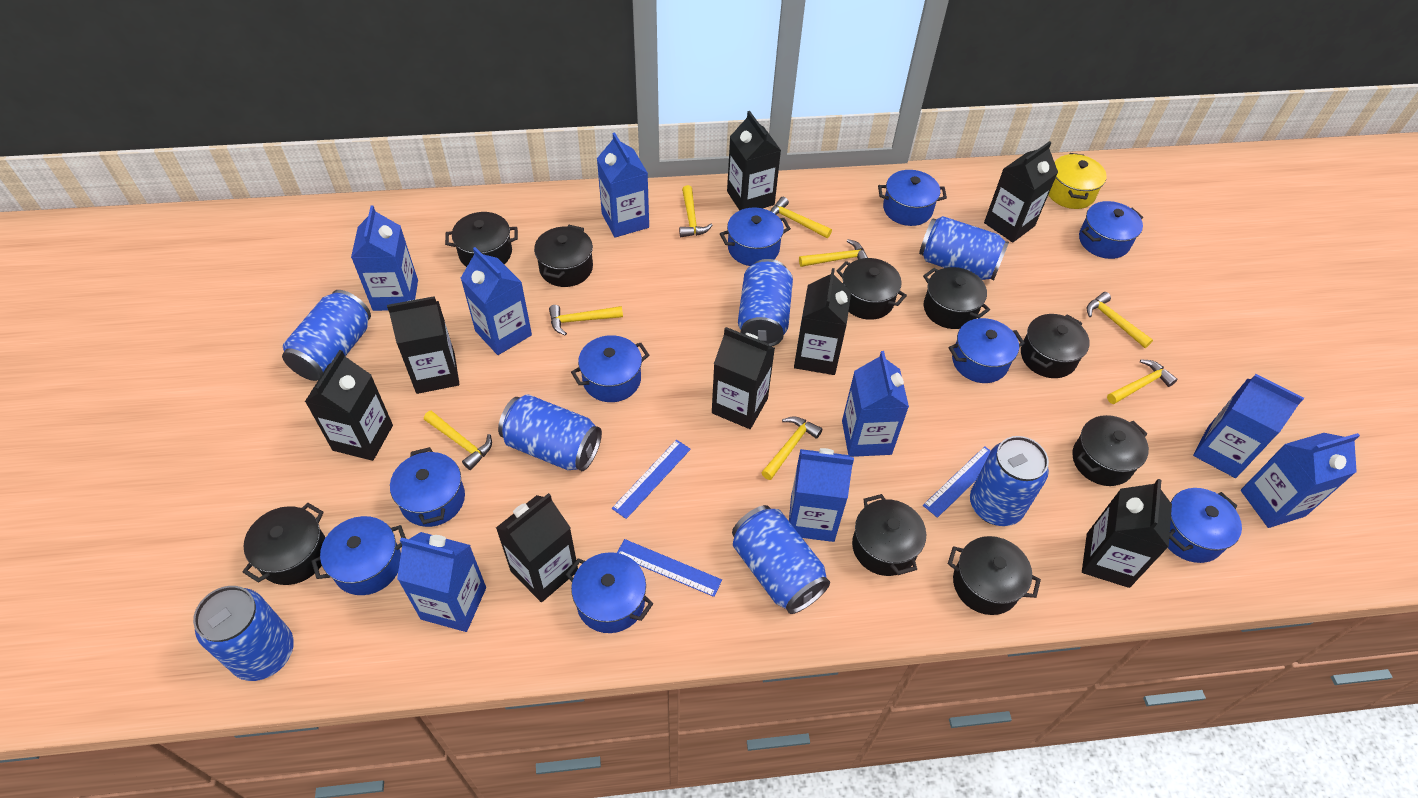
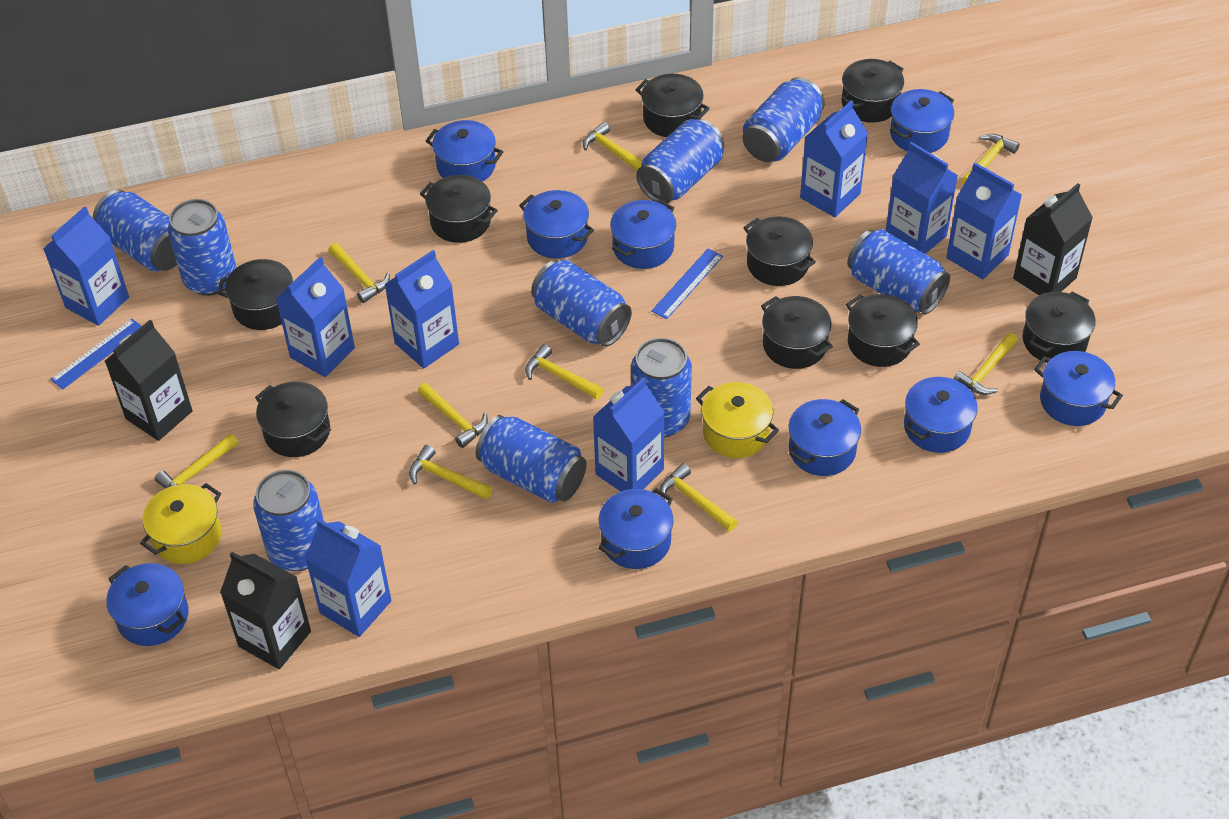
black carton: 8 -> 3
blue can: 7 -> 9
blue ruler: 3 -> 2
yellow hammer: 8 -> 9
yellow pot: 1 -> 2

